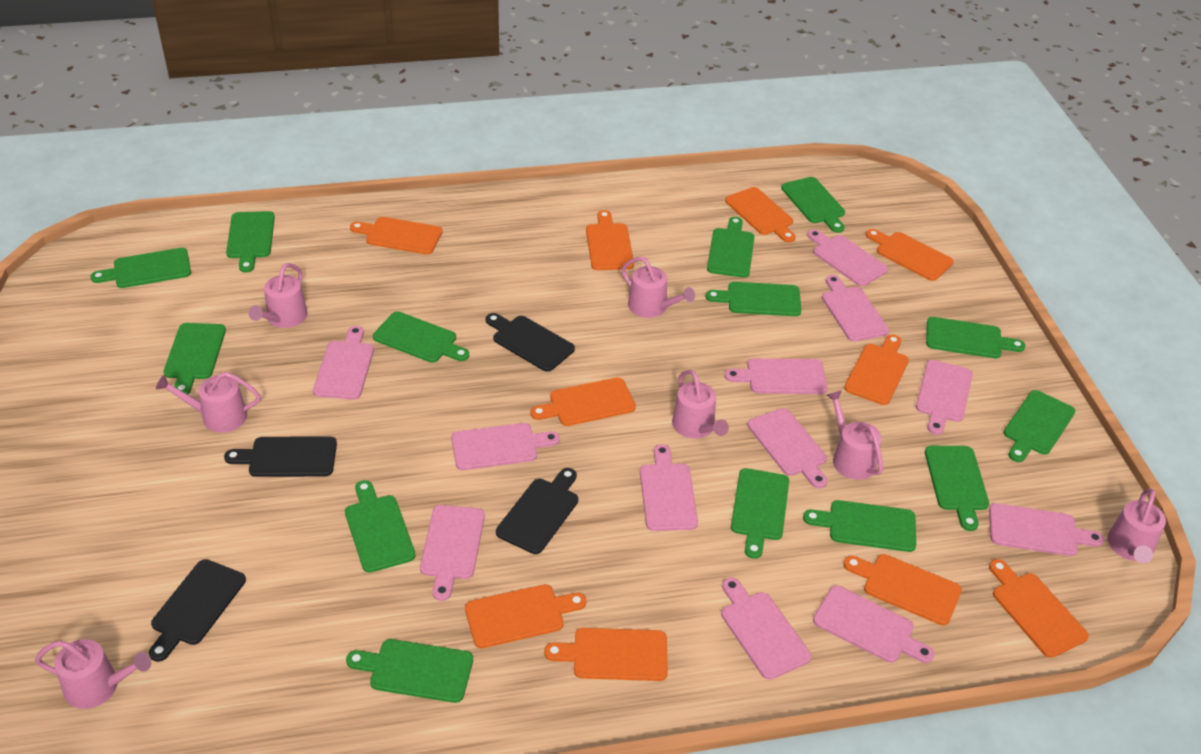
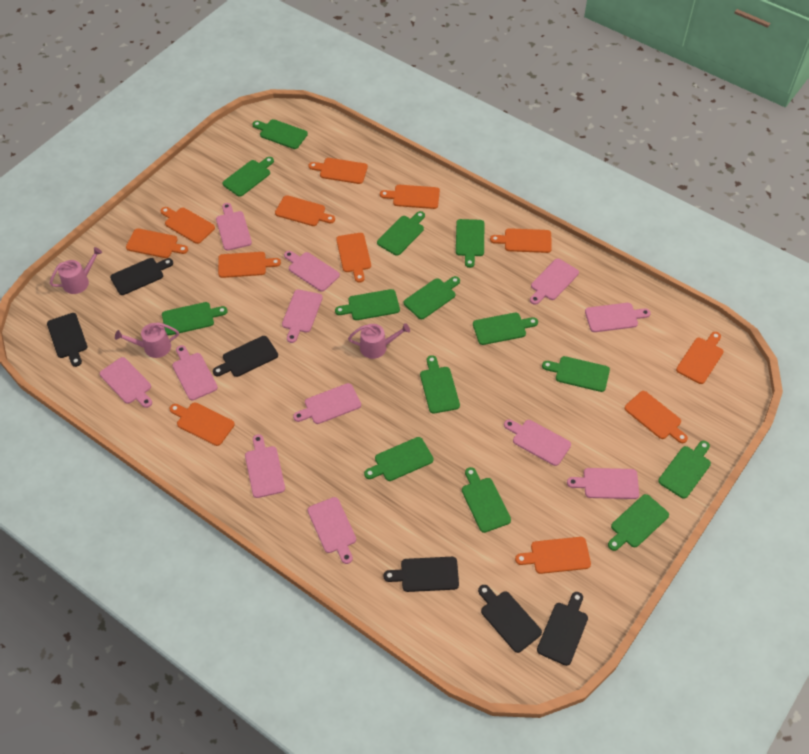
black cutting board: 4 -> 6
orange cutting board: 10 -> 12
pink watering can: 7 -> 3

